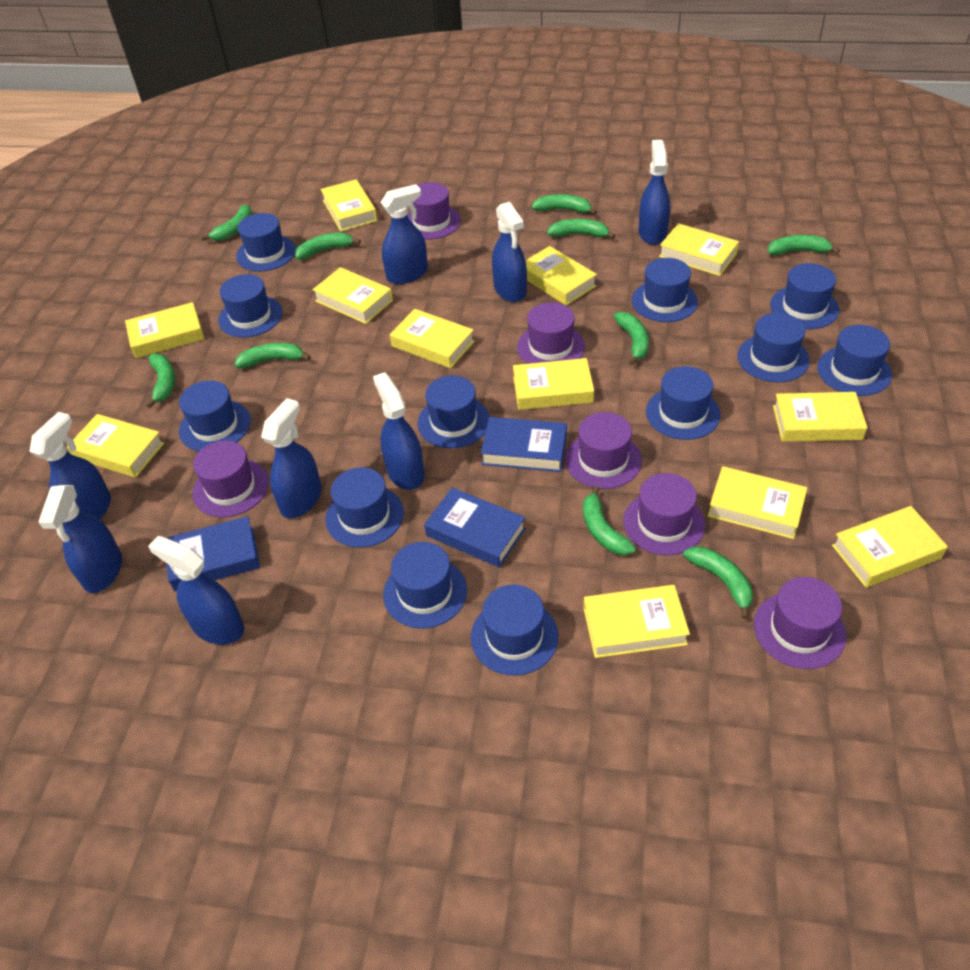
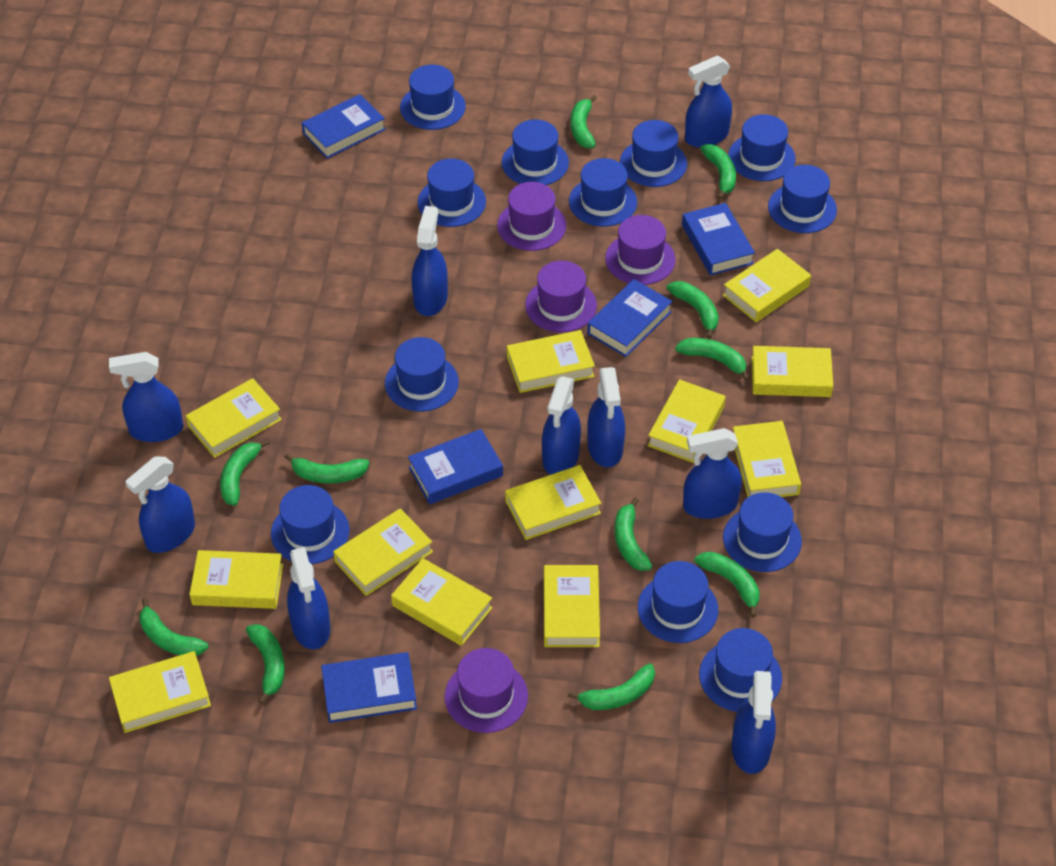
blue book: 3 -> 5
blue spray bottle: 8 -> 9
green banana: 10 -> 11
purple hat: 6 -> 4

